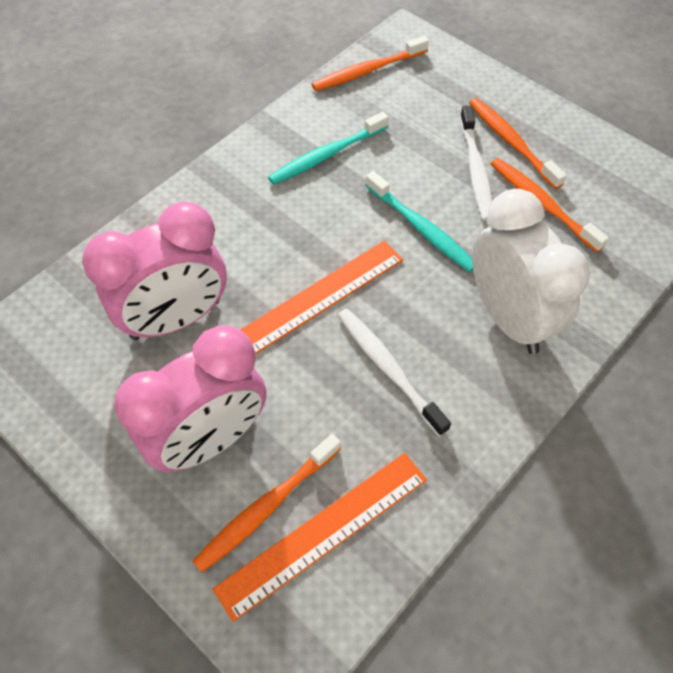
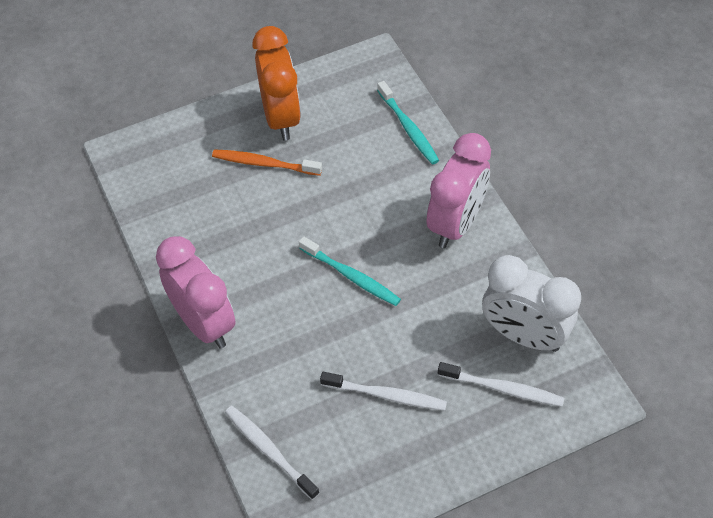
orange clock: 0 -> 1
orange ruler: 2 -> 0
orange toothbrush: 4 -> 1
white toothbrush: 2 -> 3

